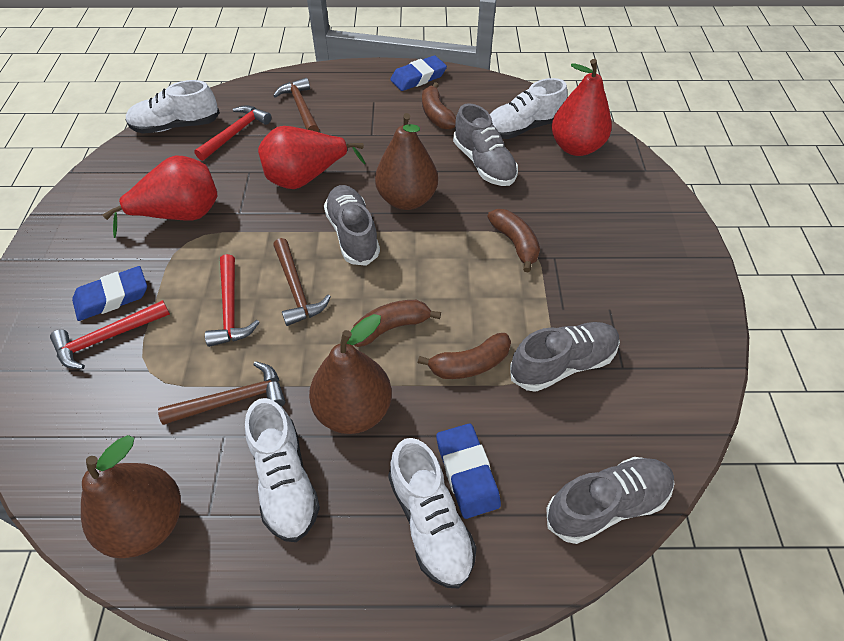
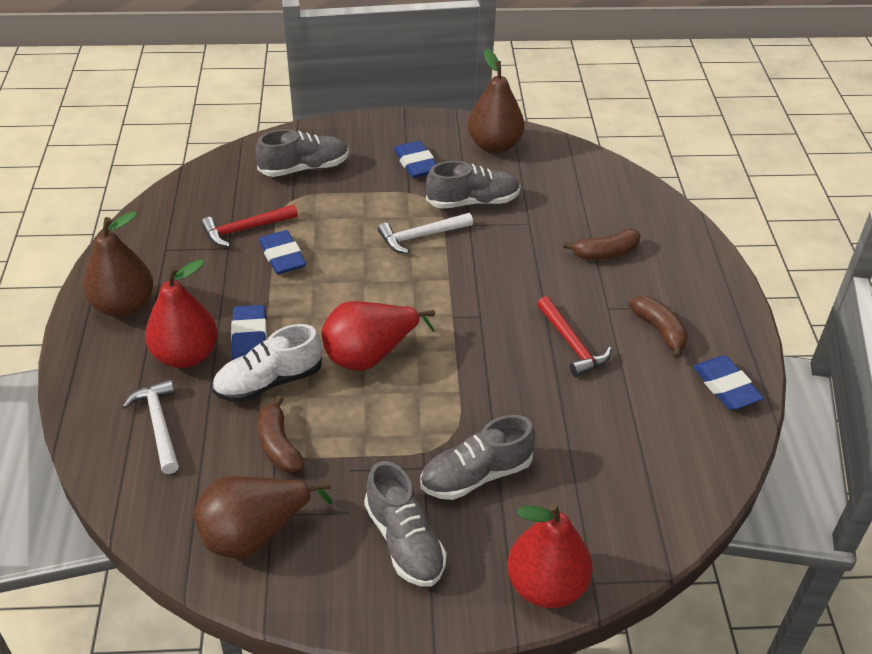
blue eraser: 3 -> 4
brown banana: 4 -> 3
brown hammer: 3 -> 0
red hammer: 3 -> 2
white hammer: 0 -> 2
white shoe: 4 -> 1

